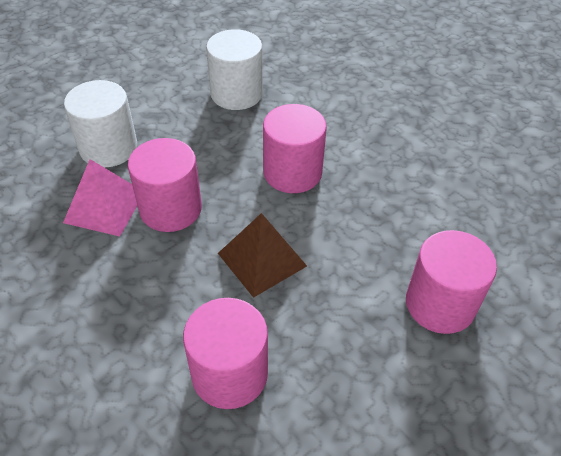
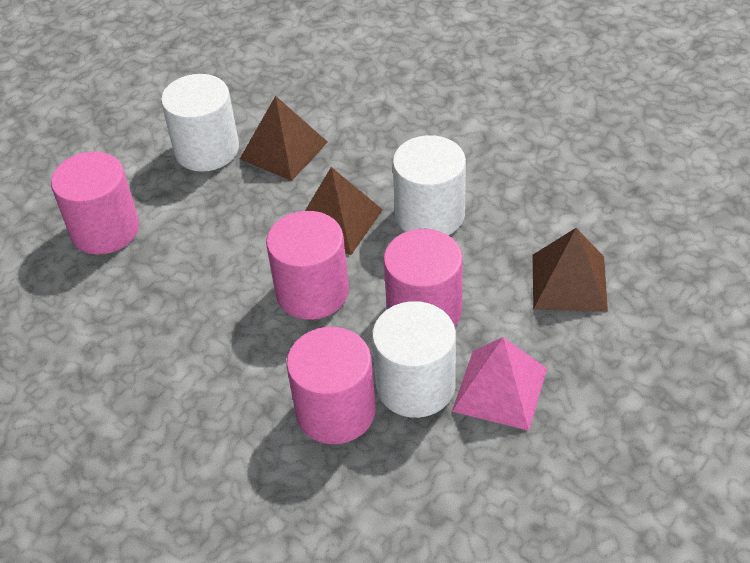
brown pyramid: 1 -> 3
white cylinder: 2 -> 3

